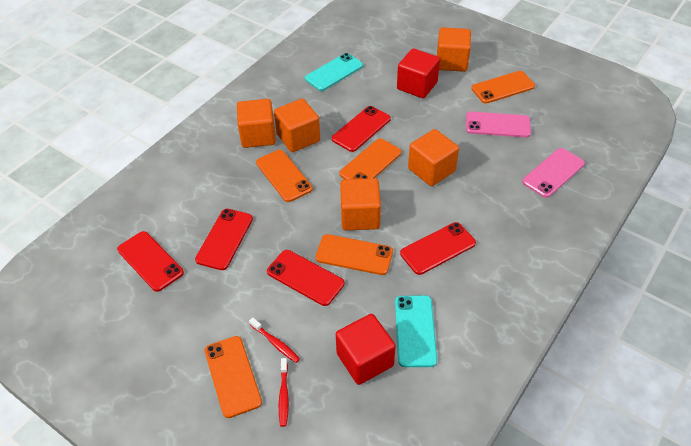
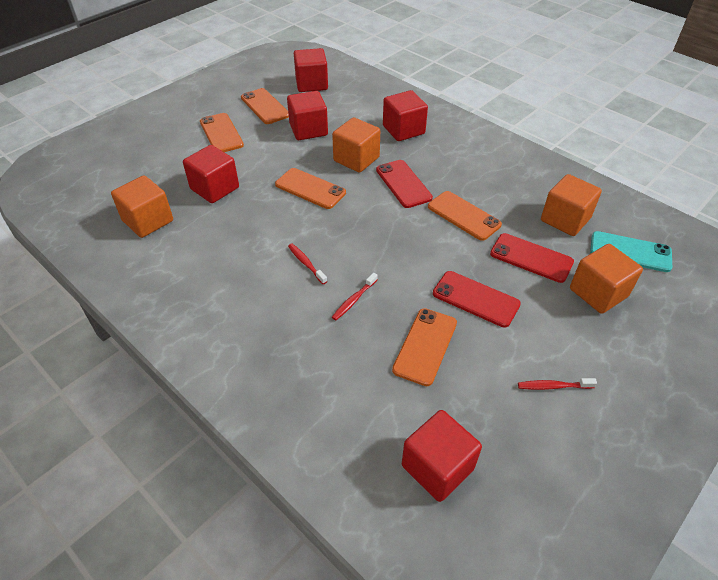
orange cube: 5 -> 4
pink phone: 2 -> 0
red cube: 2 -> 5
red phone: 5 -> 3
red toothbrush: 2 -> 3
turquoise phone: 2 -> 1

